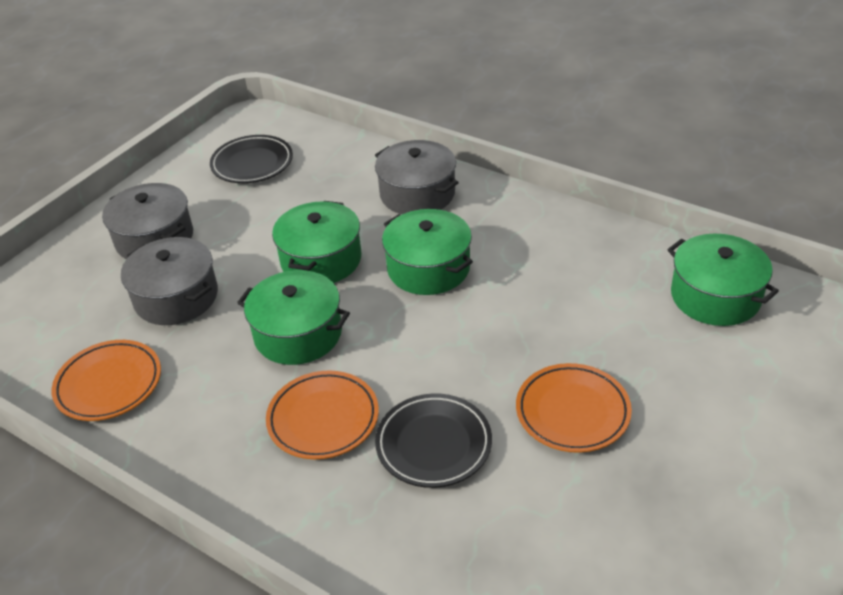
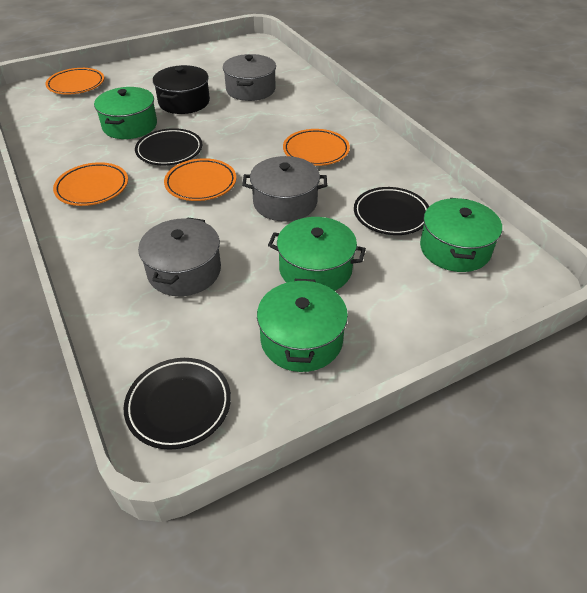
black plate: 2 -> 3
black pot: 0 -> 1
orange plate: 3 -> 4

